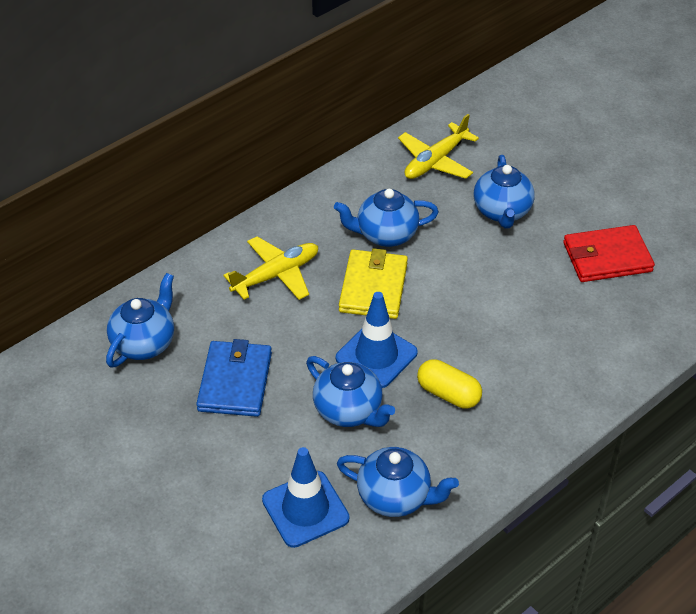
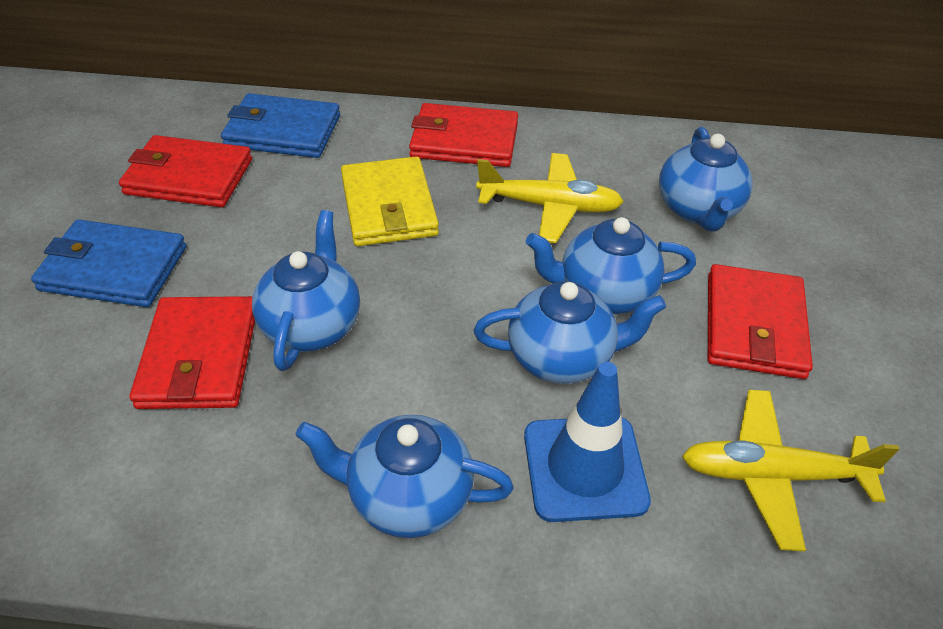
blue traffic cone: 2 -> 1
blue wallet: 1 -> 2
red wallet: 1 -> 4
yellow capsule: 1 -> 0

